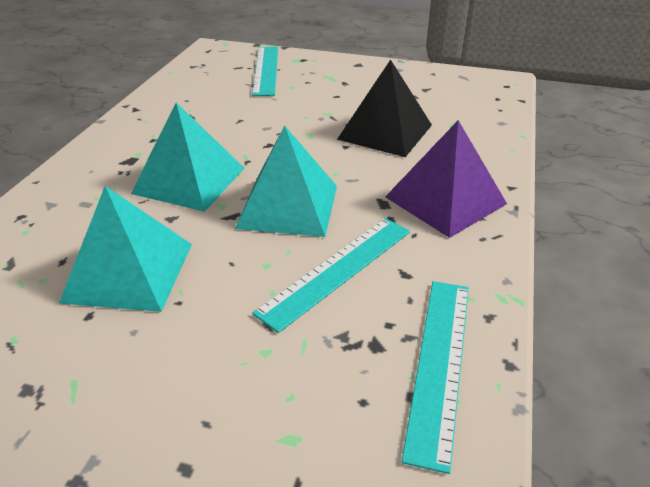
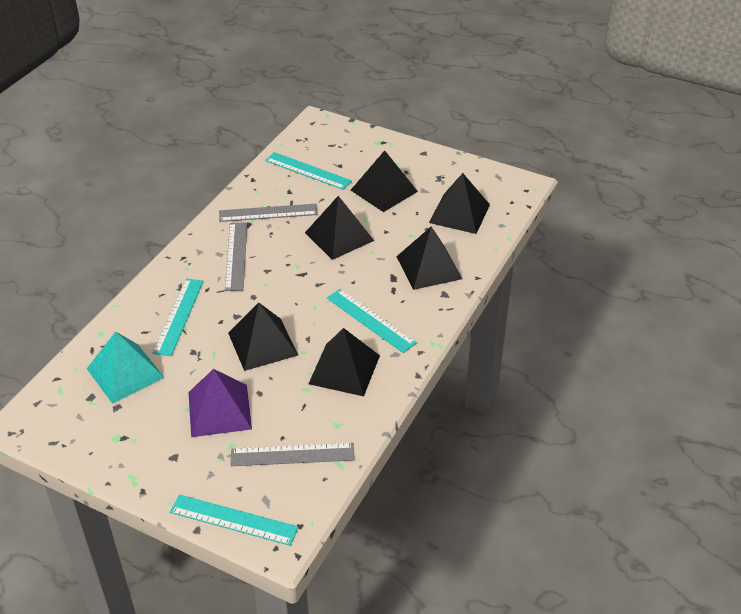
black pyramid: 1 -> 6
grey ruler: 0 -> 3
turquoise pyramid: 3 -> 1
turquoise ruler: 3 -> 4

